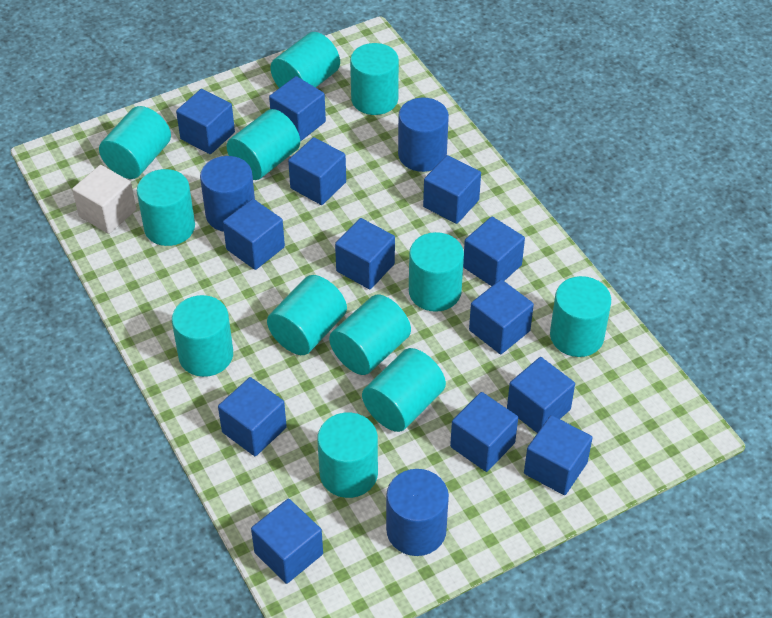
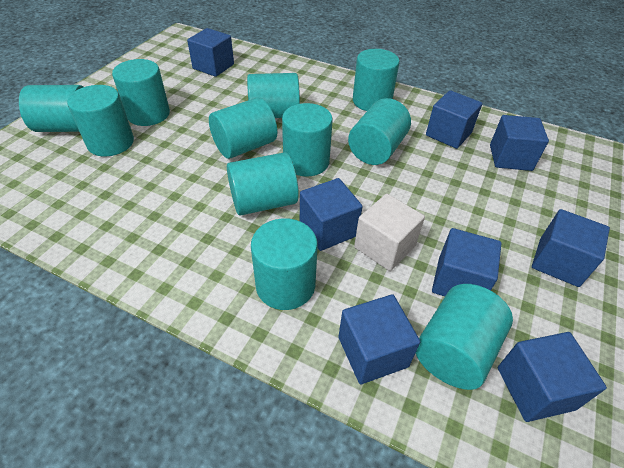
blue cube: 13 -> 8
blue cylinder: 3 -> 0
turquoise cylinder: 12 -> 11

